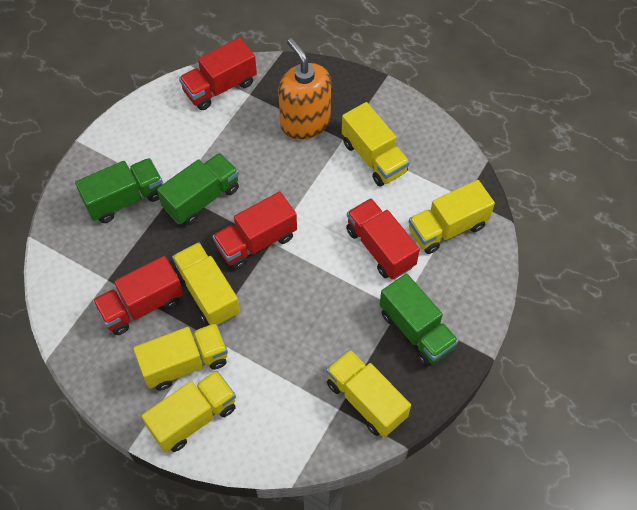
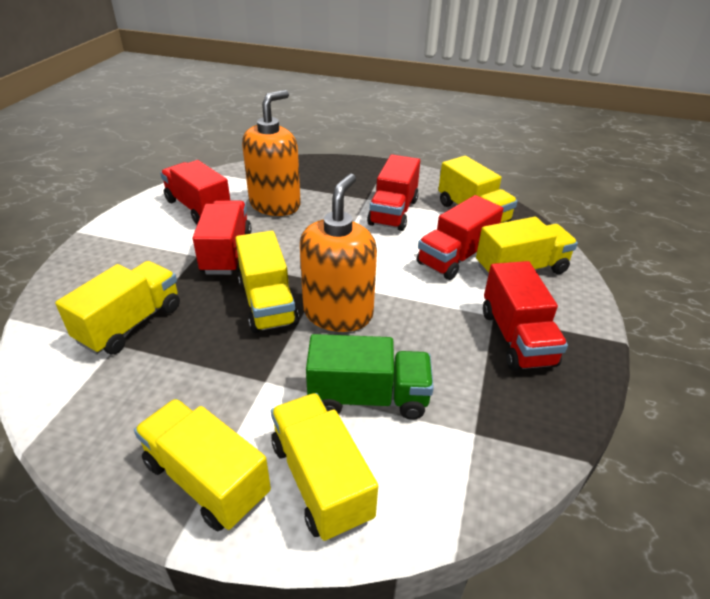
green truck: 3 -> 1
orange soap dispenser: 1 -> 2
red truck: 4 -> 5

